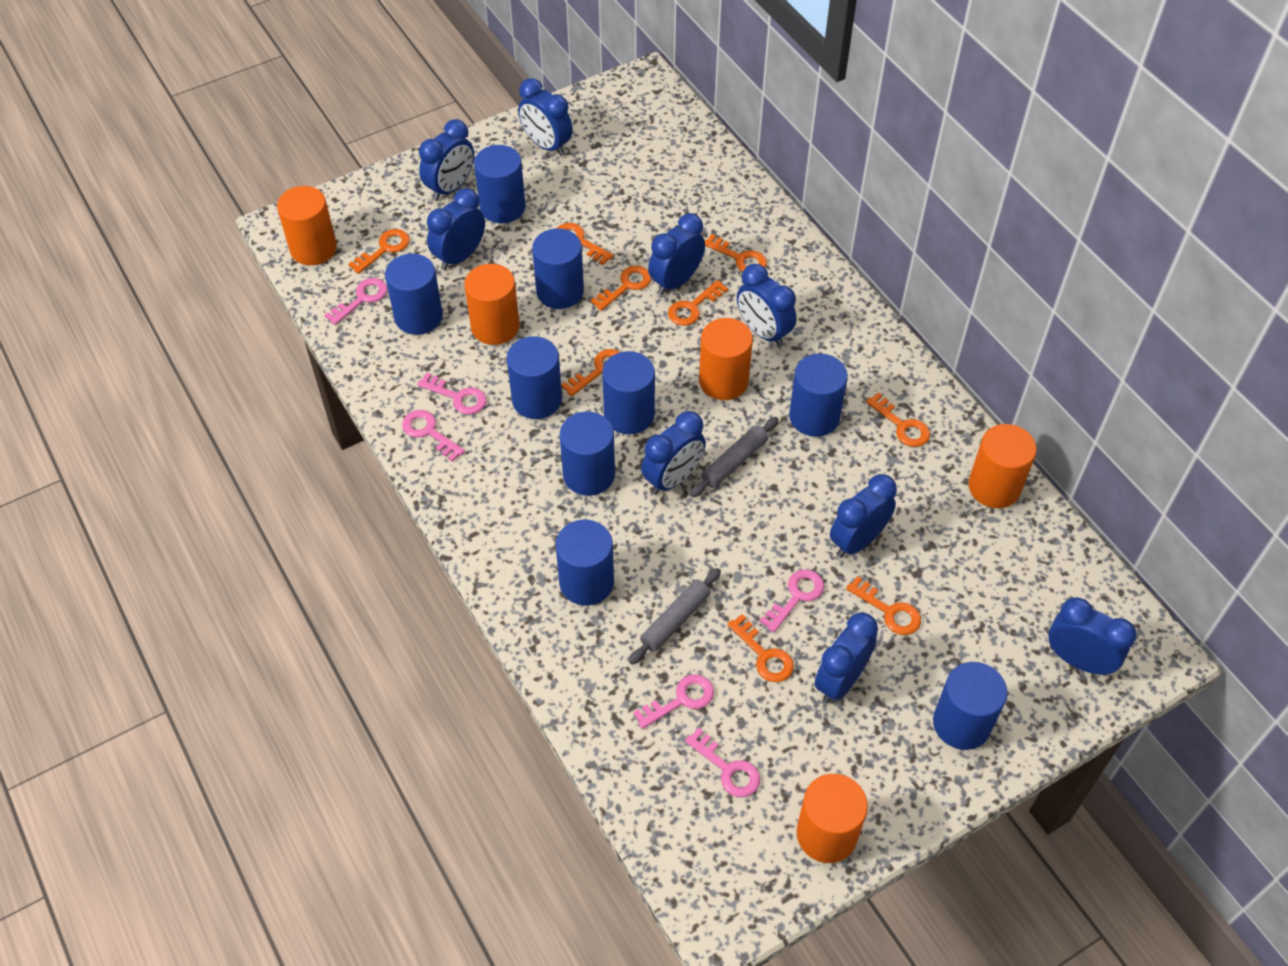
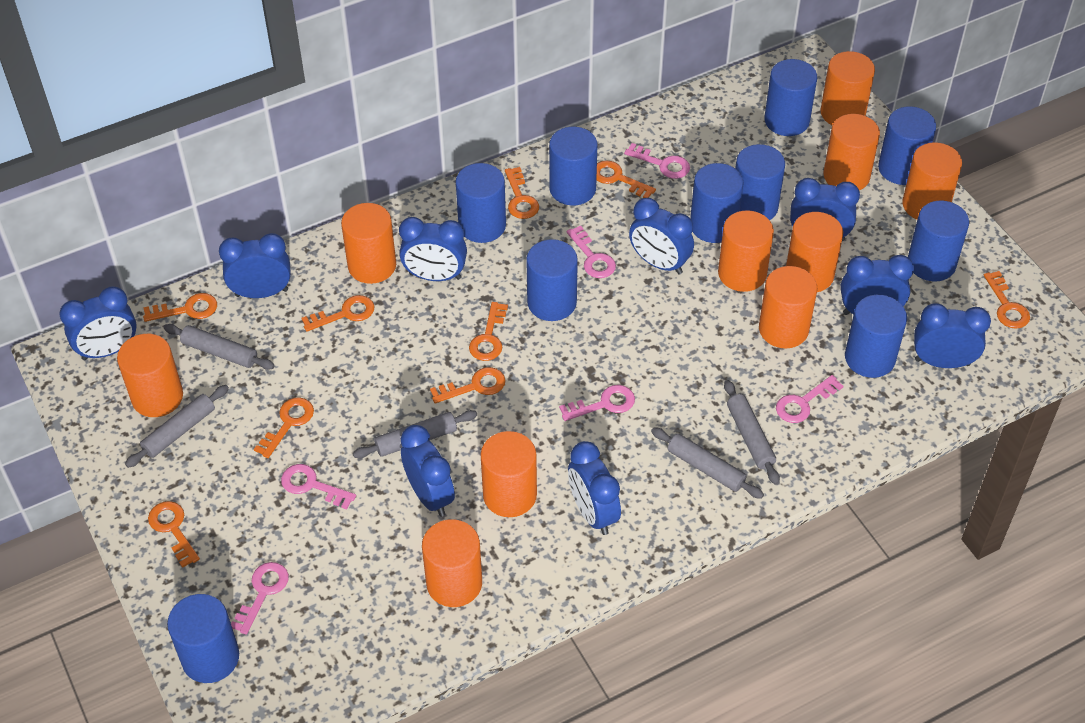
blue cylinder: 9 -> 10
grey rolling pin: 2 -> 5
orange cylinder: 5 -> 10

